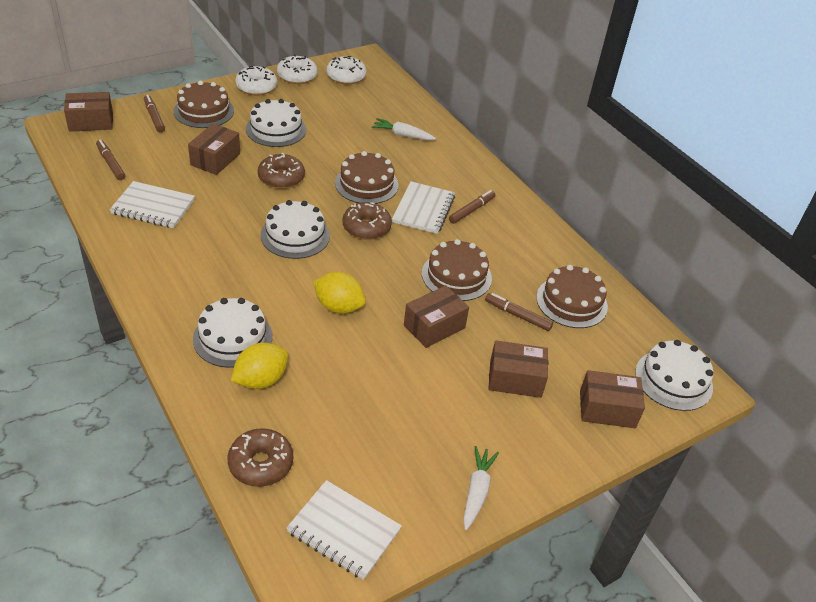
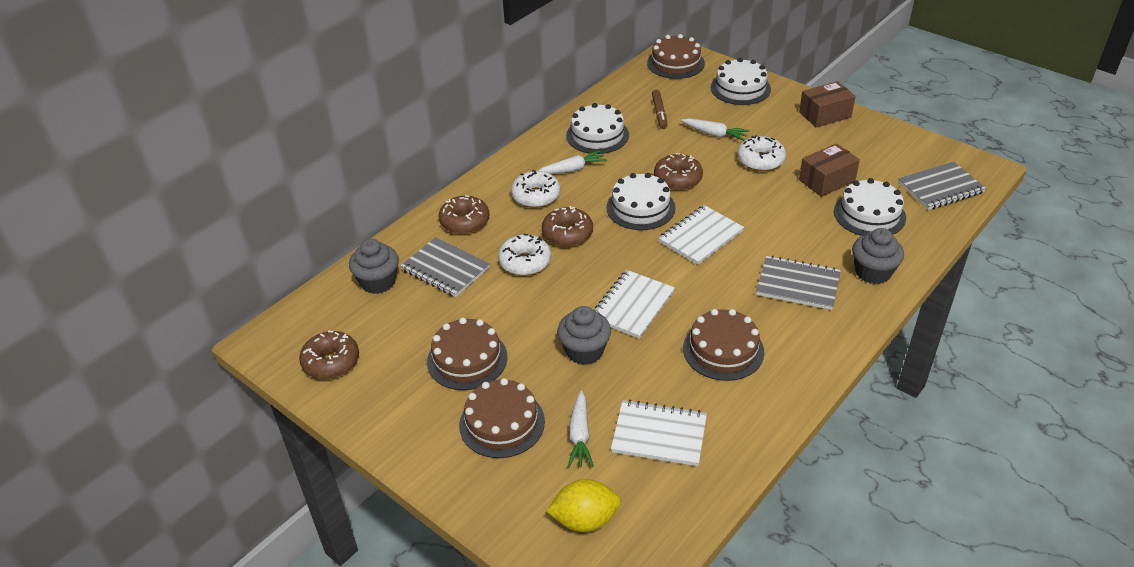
brown box: 5 -> 2
brown donut: 3 -> 4
brown marker: 4 -> 1
grey cupcake: 0 -> 3
grey notebook: 0 -> 3
white carrot: 2 -> 3
yellow lemon: 2 -> 1

